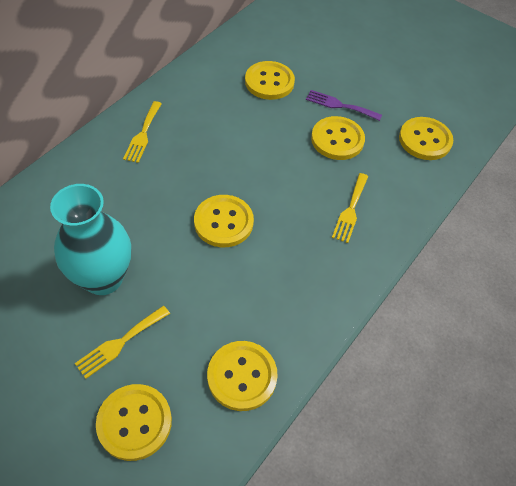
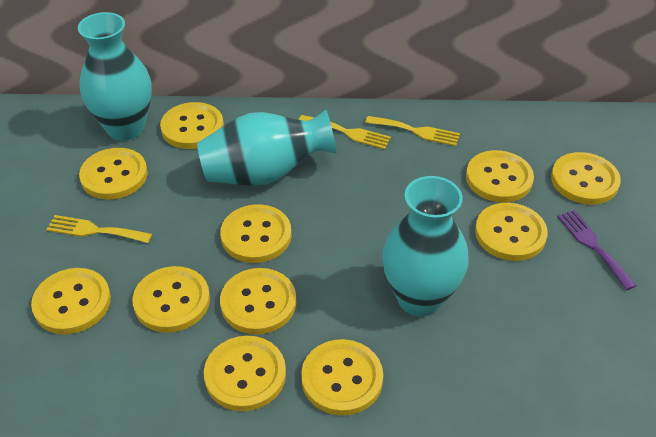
turquoise vase: 1 -> 3
yellow button: 6 -> 11

